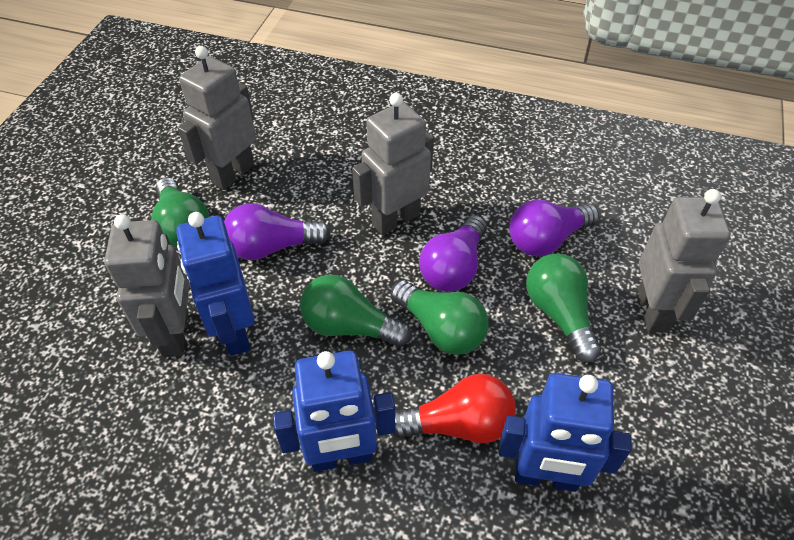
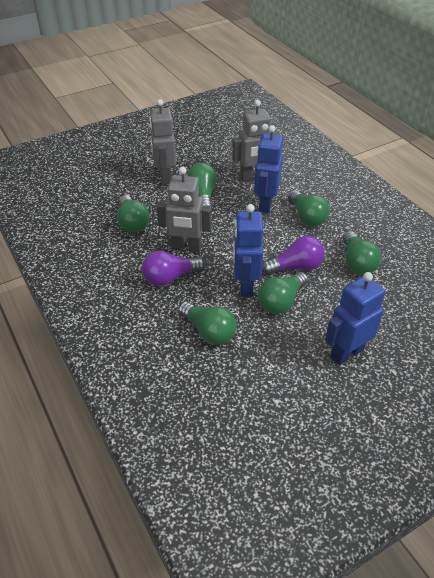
green light bulb: 4 -> 6
grey robot: 4 -> 3
purple light bulb: 3 -> 2
red light bulb: 1 -> 0

